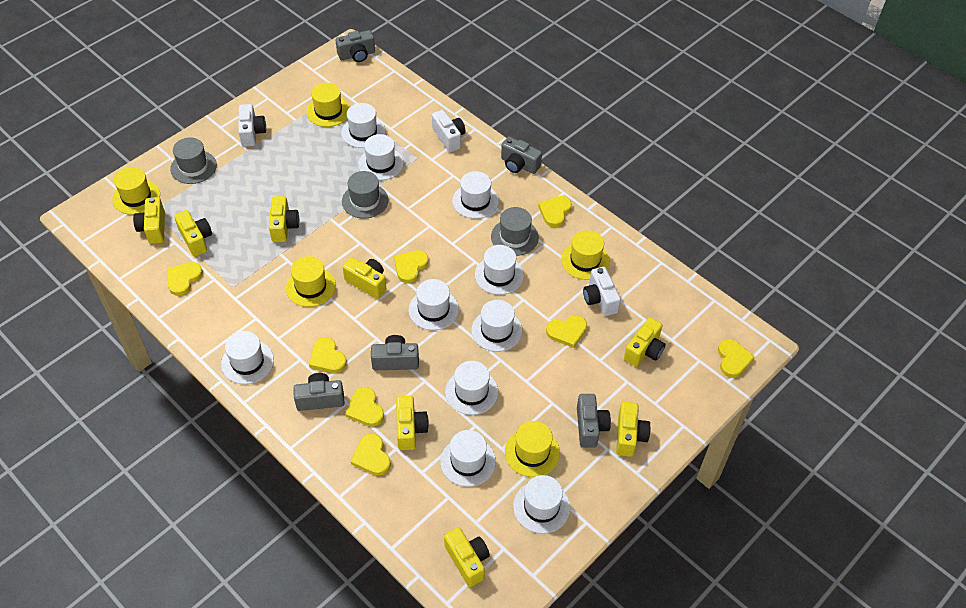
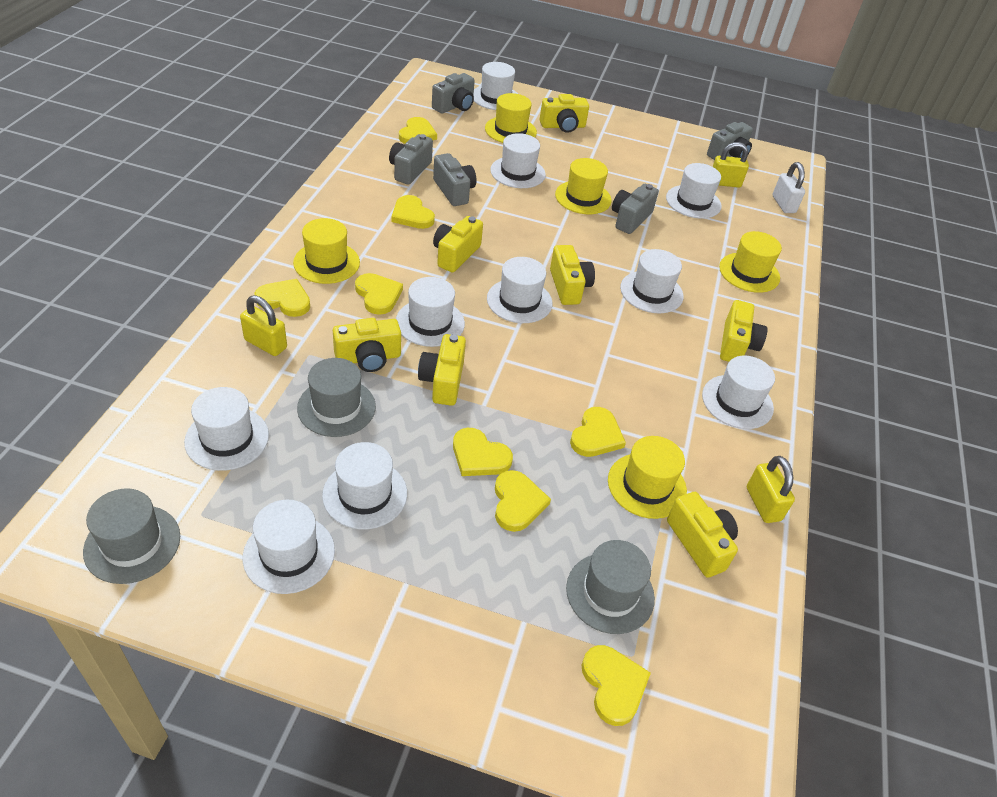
white camera: 3 -> 0
white padlock: 0 -> 1
yellow camera: 8 -> 7
yellow padlock: 0 -> 3

